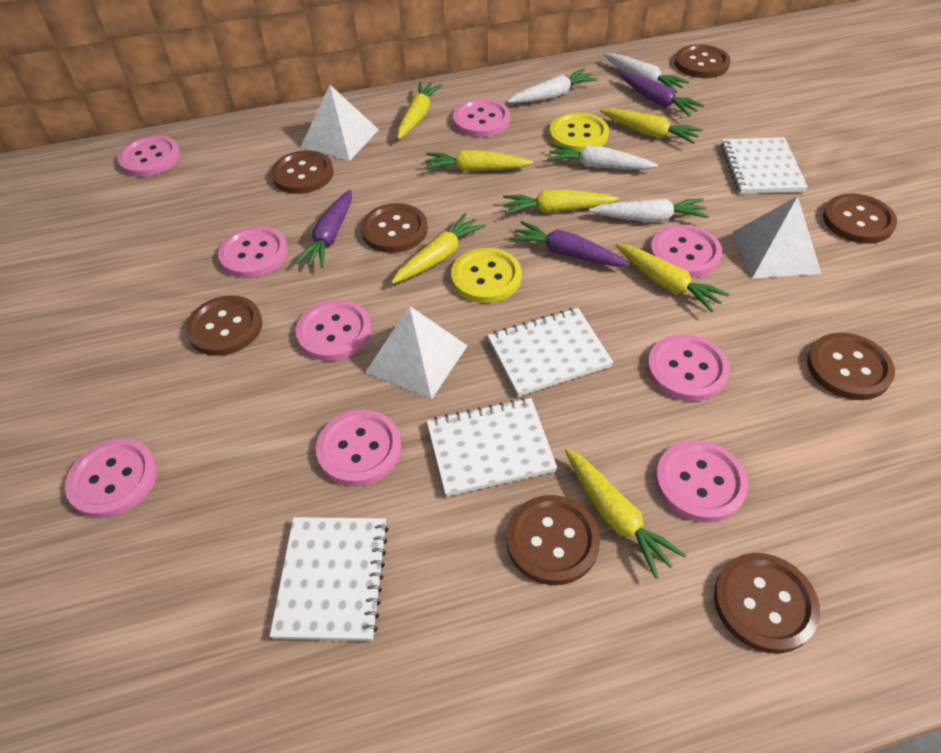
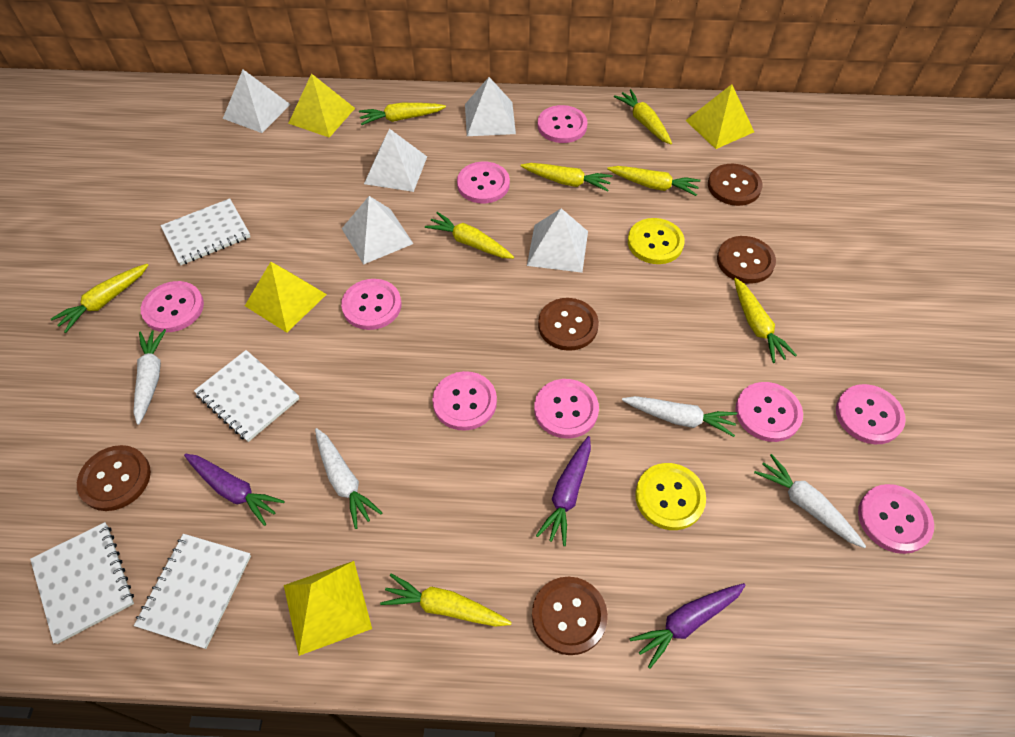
brown button: 8 -> 5
white pyramid: 3 -> 5
yellow carrot: 7 -> 8
yellow pyramid: 0 -> 4

